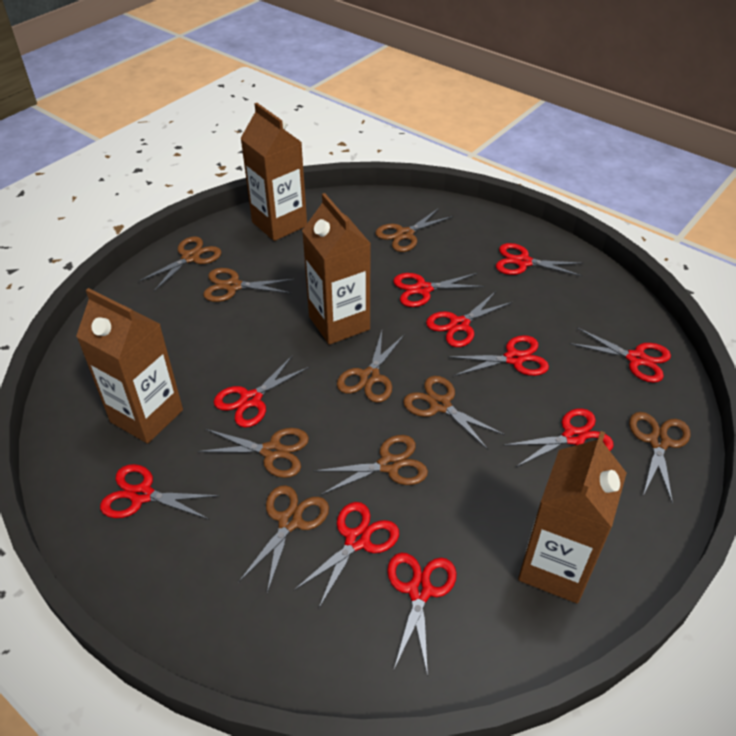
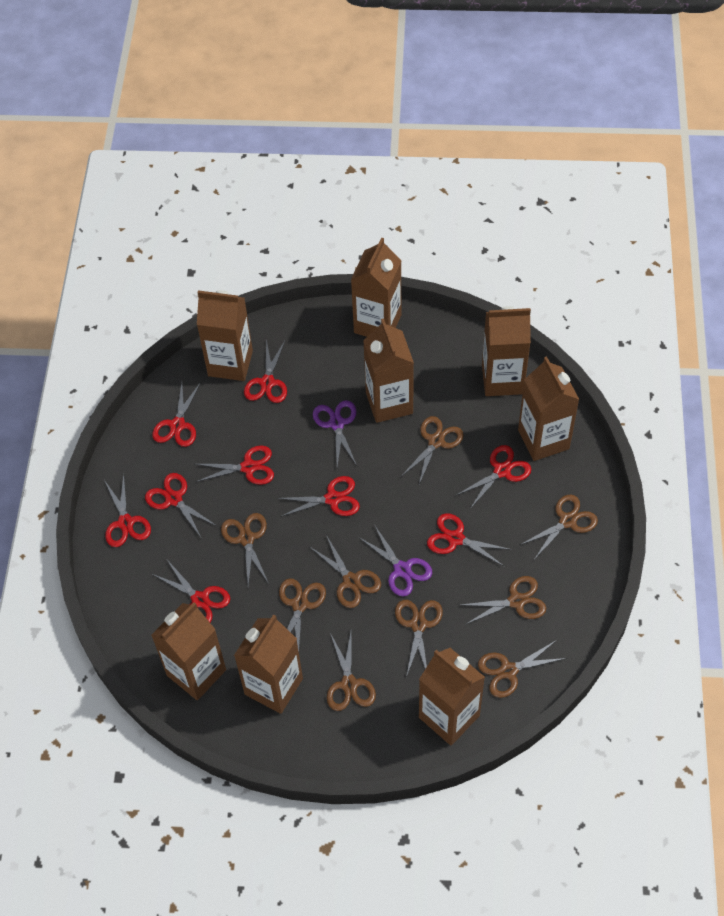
brown carton: 4 -> 8
purple scissors: 0 -> 2
red scissors: 10 -> 9

